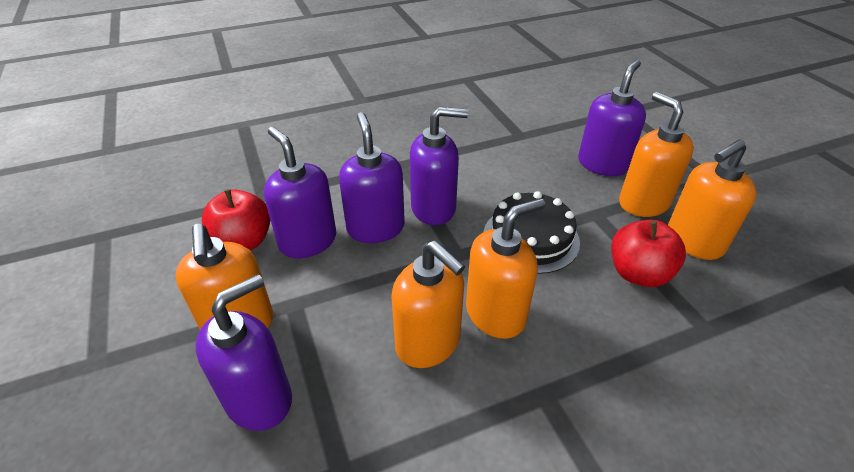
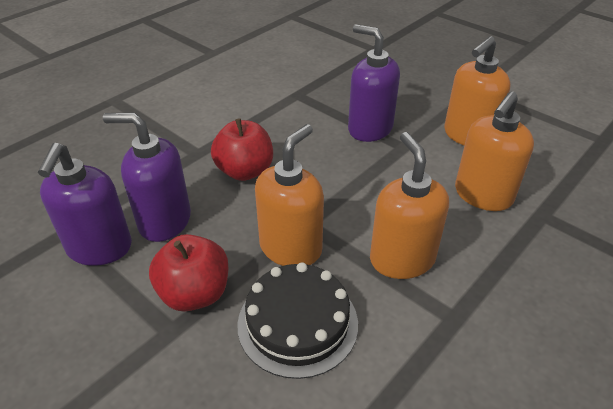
orange soap dispenser: 5 -> 4
purple soap dispenser: 5 -> 3

